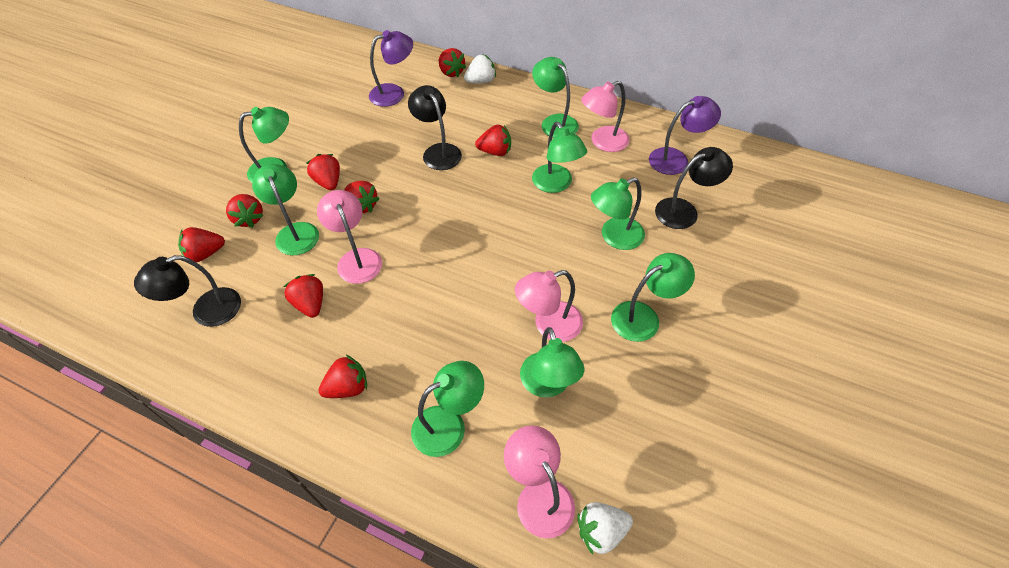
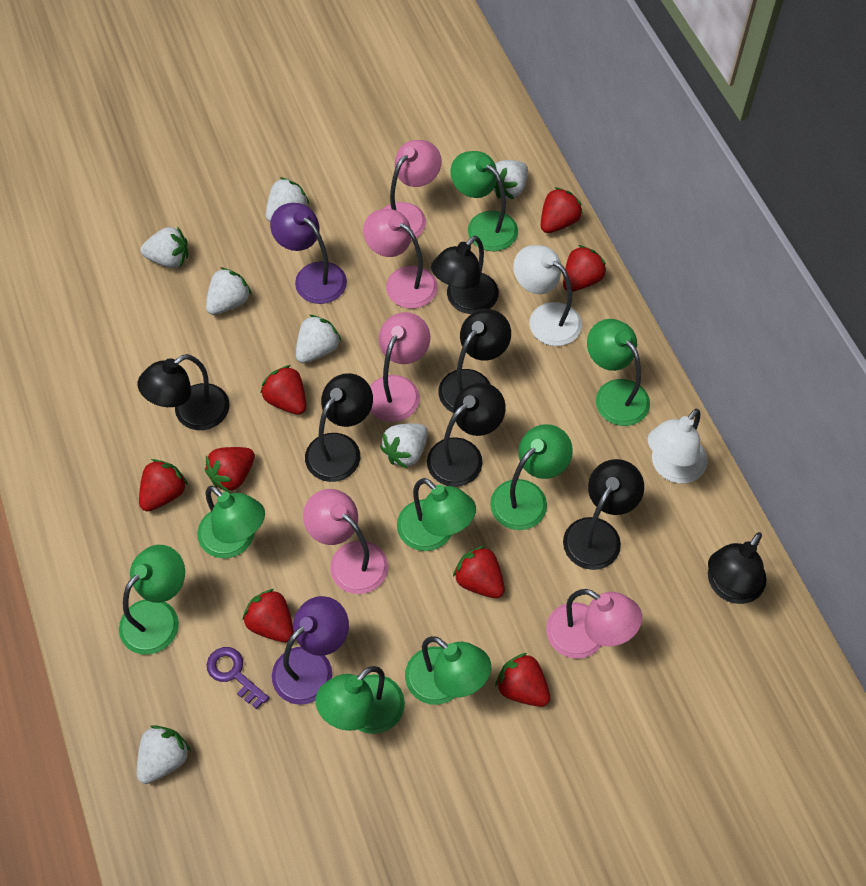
black lamp: 3 -> 7
pink lamp: 4 -> 5
purple key: 0 -> 1
white lamp: 0 -> 2
white strawberry: 2 -> 7

